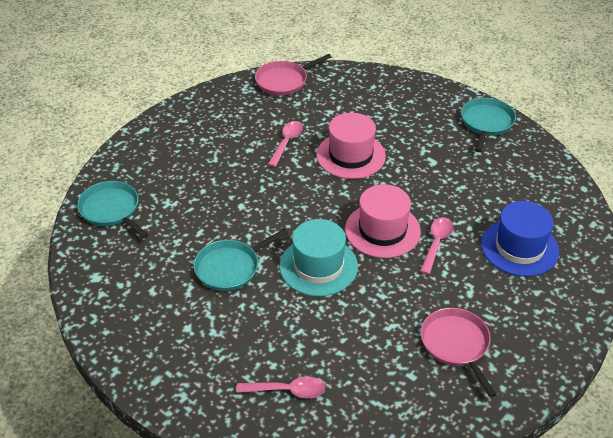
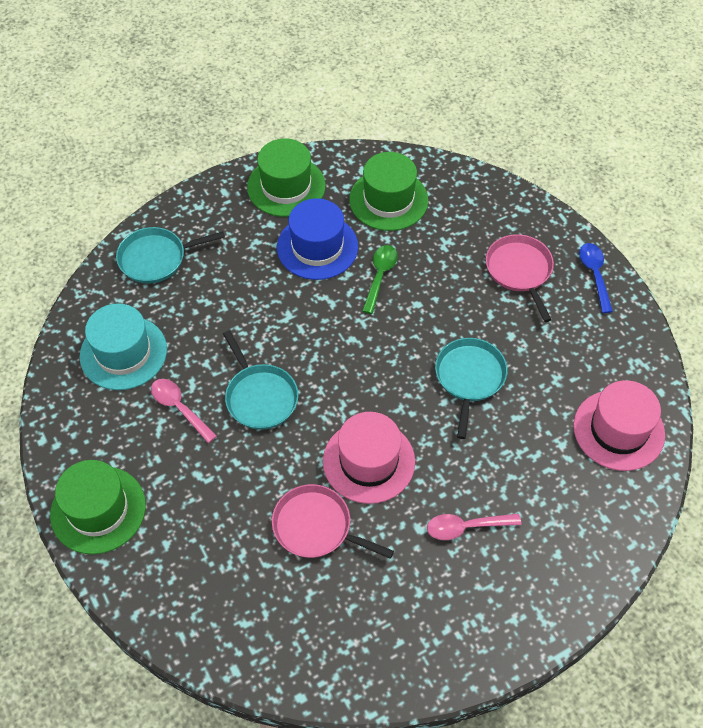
blue spoon: 0 -> 1
green hat: 0 -> 3
green spoon: 0 -> 1
pink spoon: 3 -> 2

